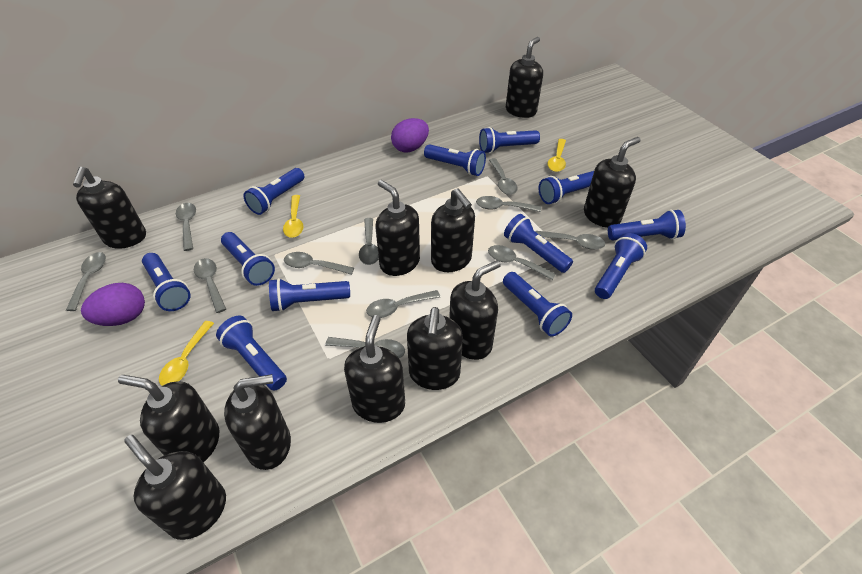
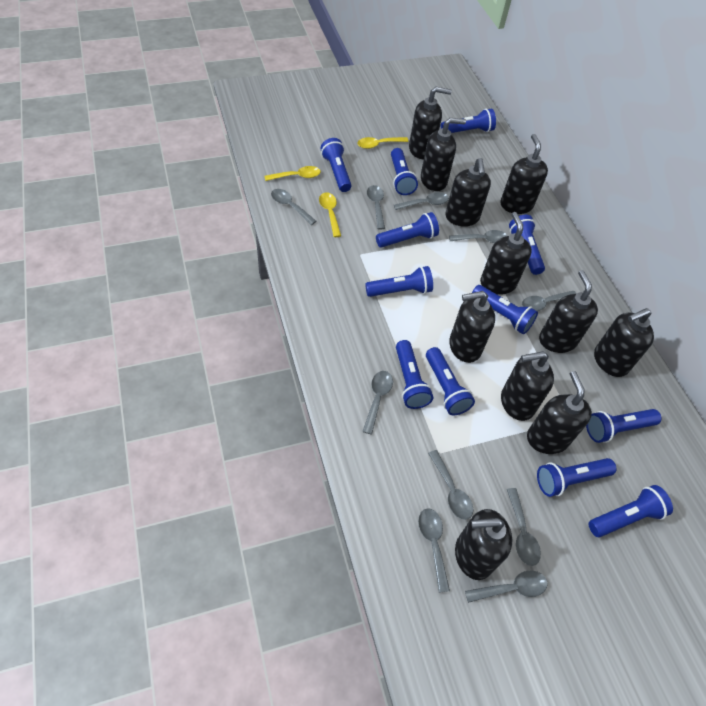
grey spoon: 11 -> 10
purple egg: 2 -> 0

